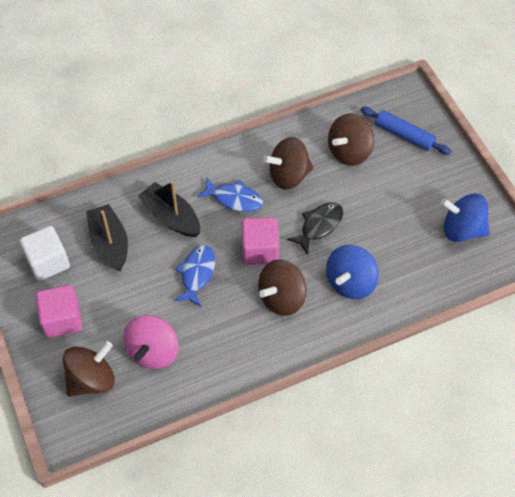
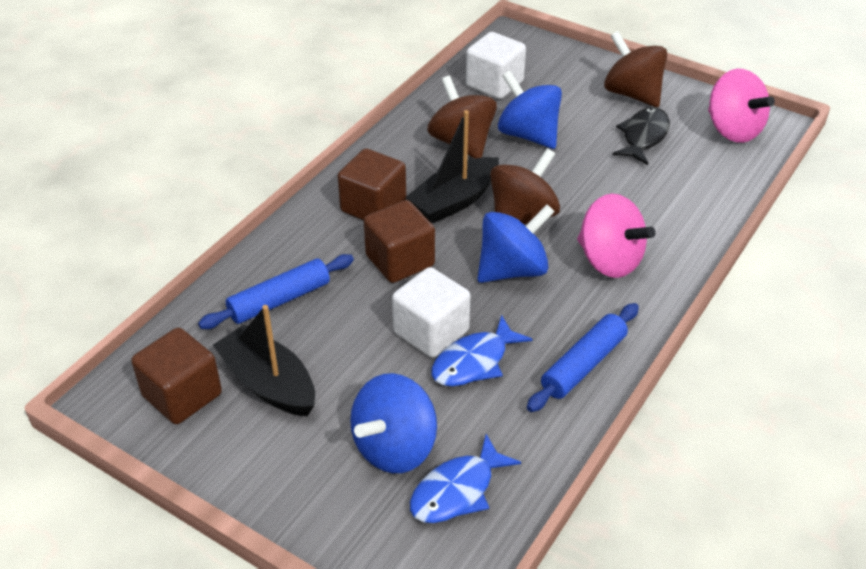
blue rolling pin: 1 -> 2
blue spinning top: 2 -> 3
brown cube: 0 -> 3
brown spinning top: 4 -> 3
pink cube: 2 -> 0
pink spinning top: 1 -> 2
white cube: 1 -> 2

